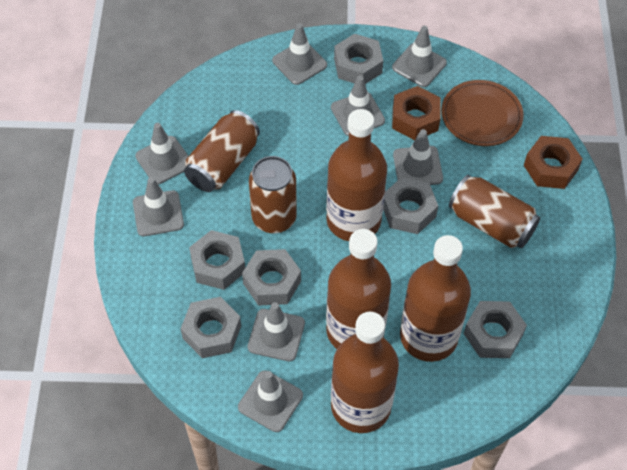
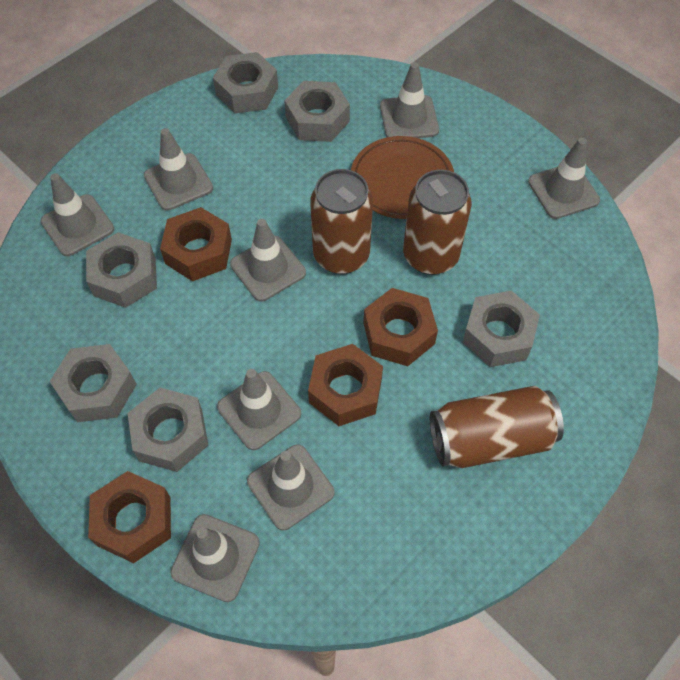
brown bottle: 4 -> 0
brown nut: 2 -> 4

